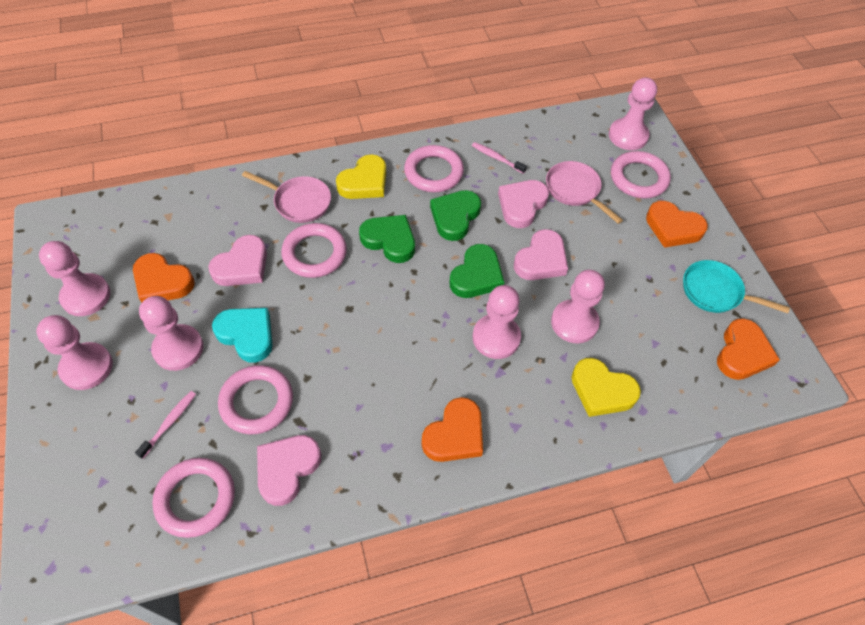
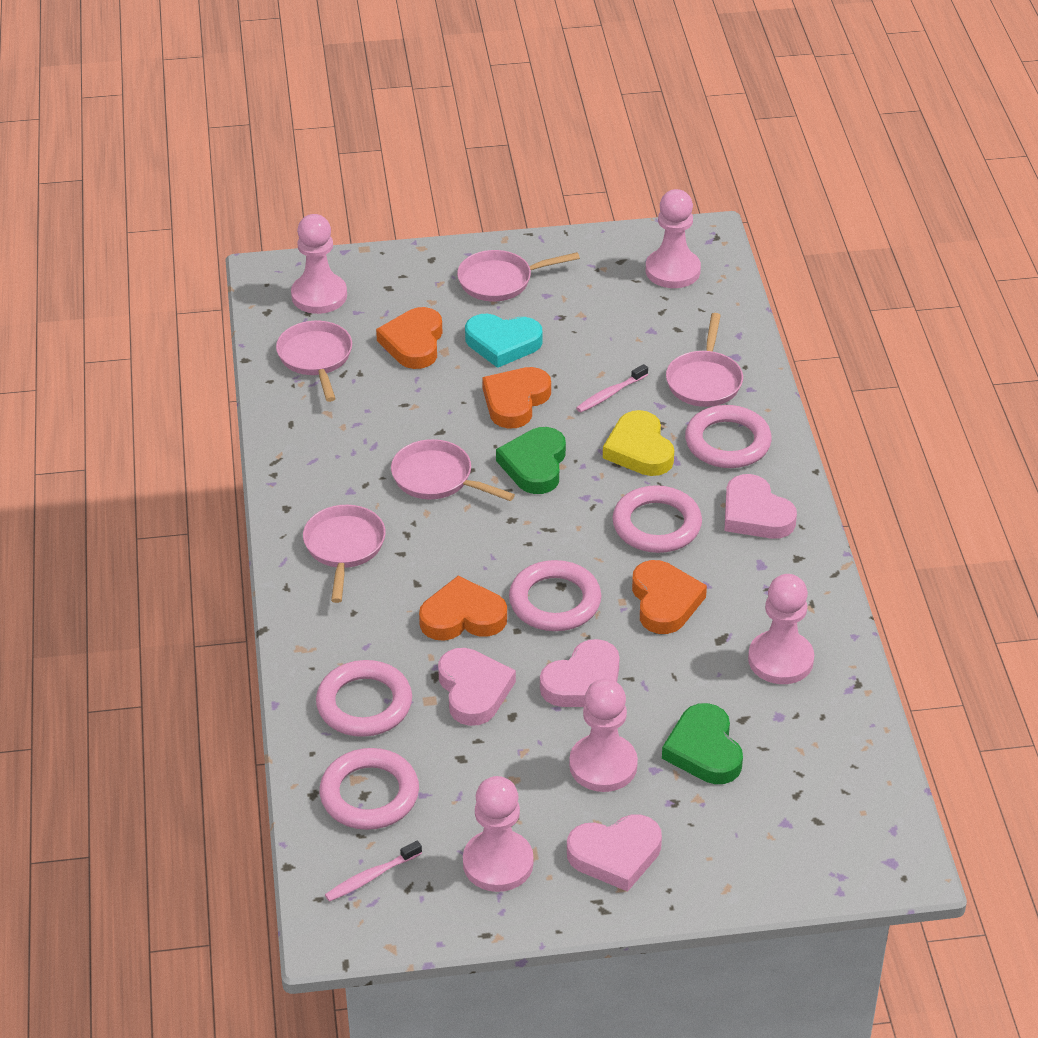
green heart: 3 -> 2
pink pan: 2 -> 5
pink pawn: 6 -> 5
turquoise pan: 1 -> 0
yellow heart: 2 -> 1

